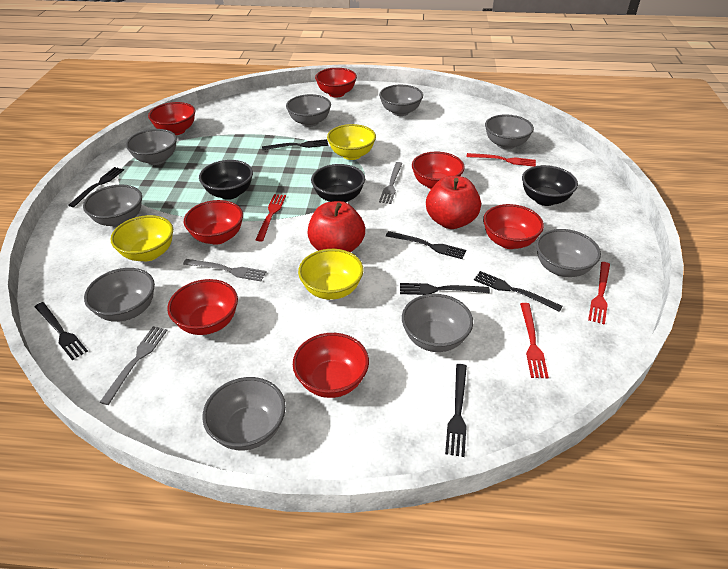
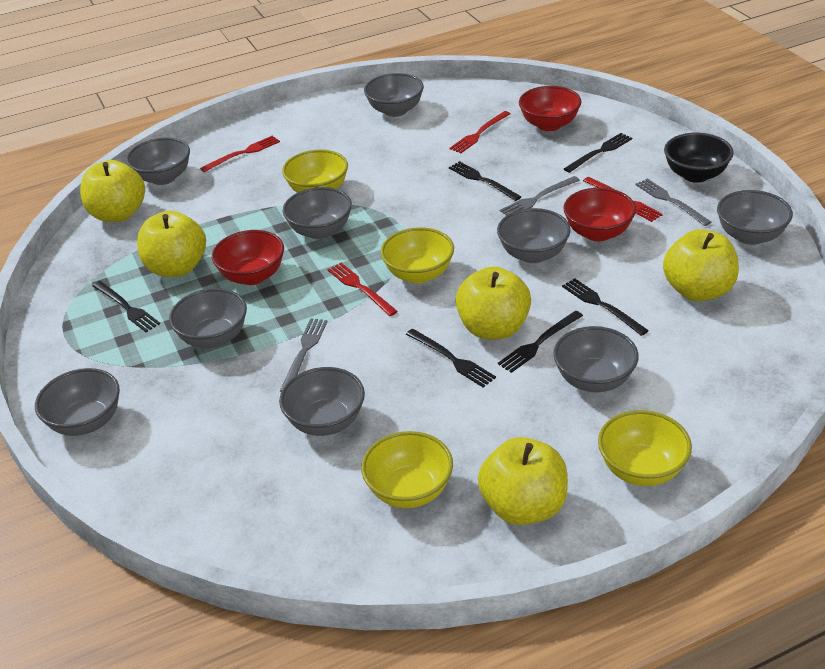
black bowl: 3 -> 1
black fork: 7 -> 6
red apple: 2 -> 0
red bowl: 7 -> 3
yellow apple: 0 -> 5
yellow bowl: 3 -> 4

